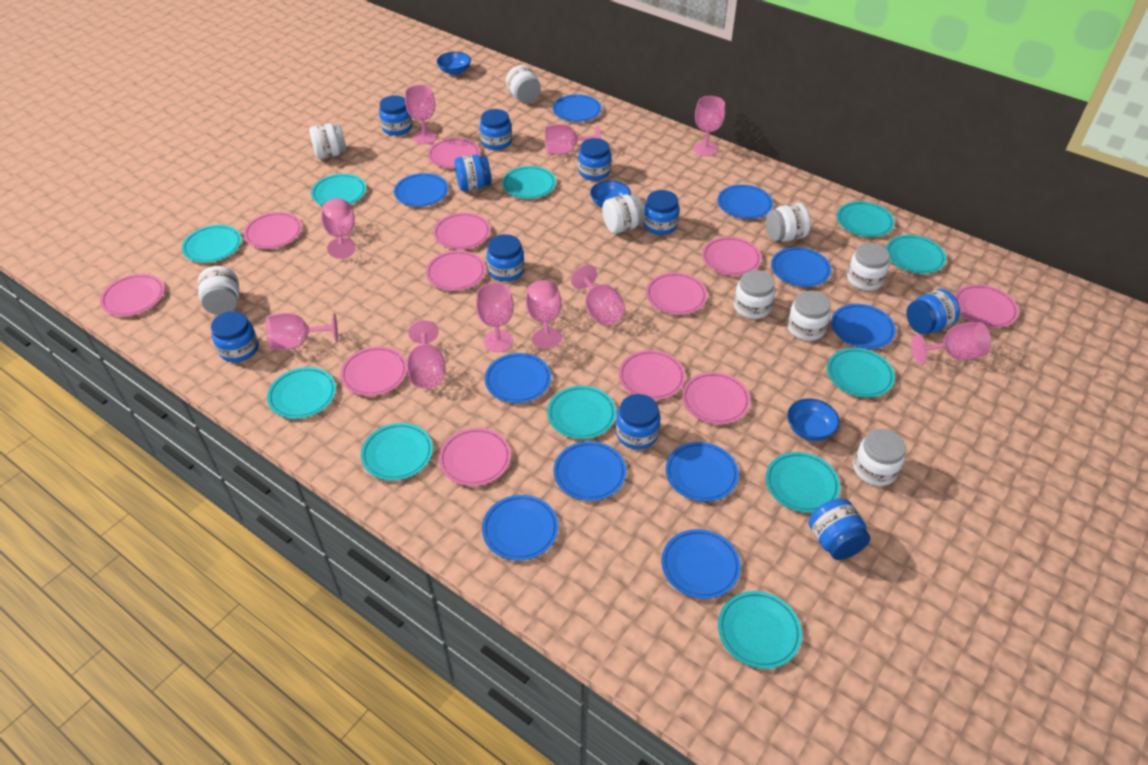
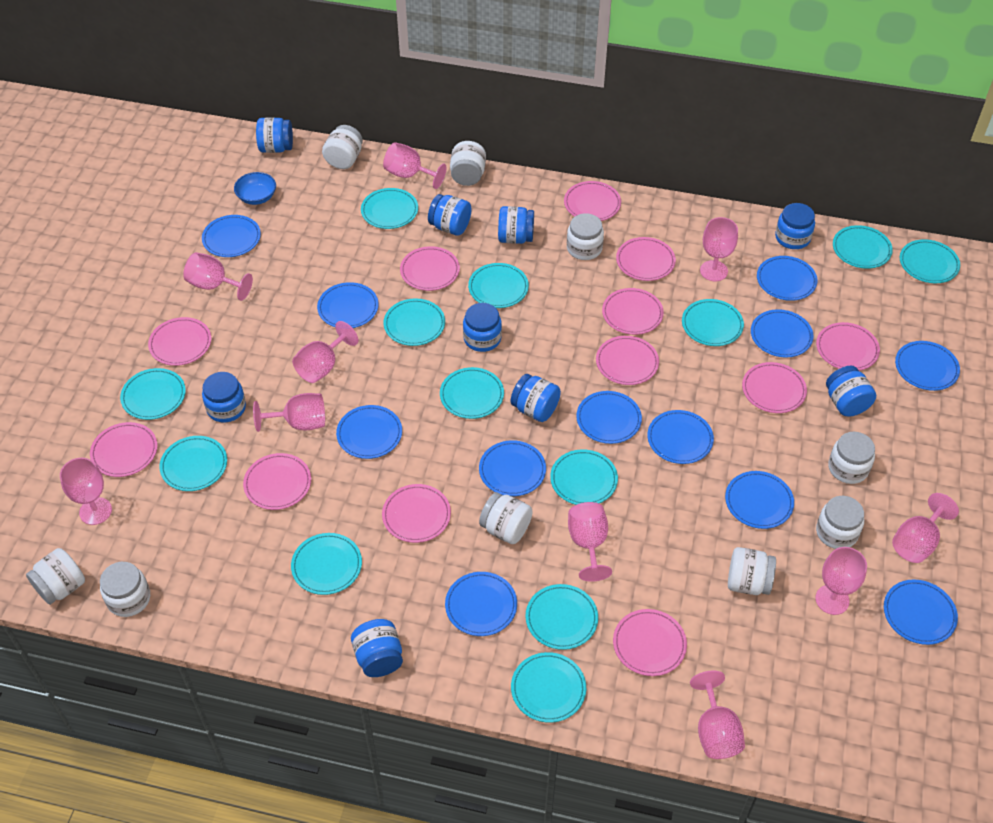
blue bowl: 3 -> 1
blue jar: 10 -> 9
blue plate: 10 -> 12
turquoise plate: 11 -> 13

